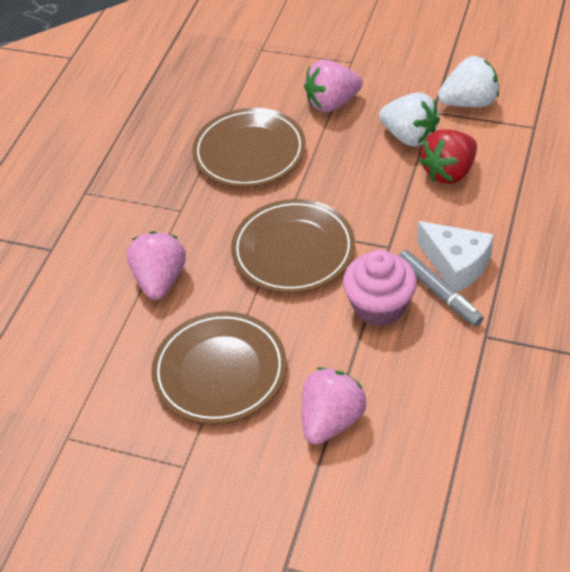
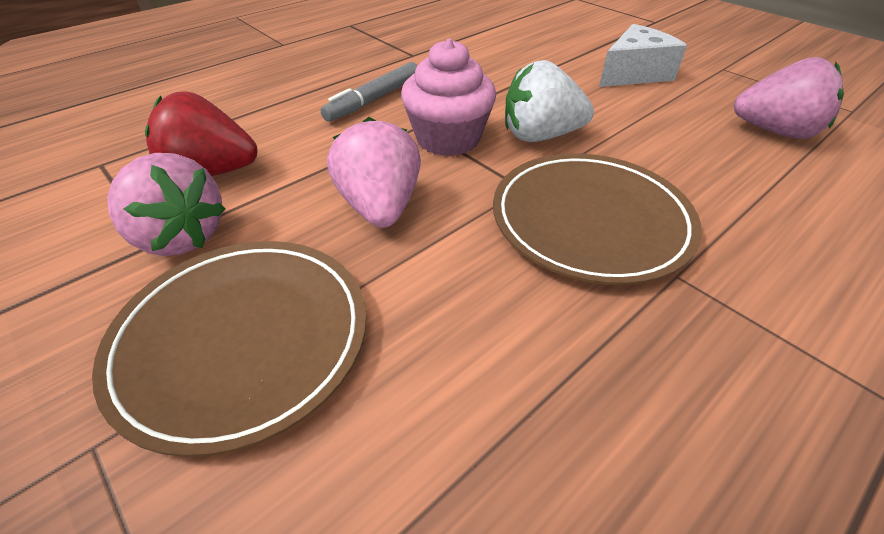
brown plate: 3 -> 2
white strawberry: 2 -> 1

